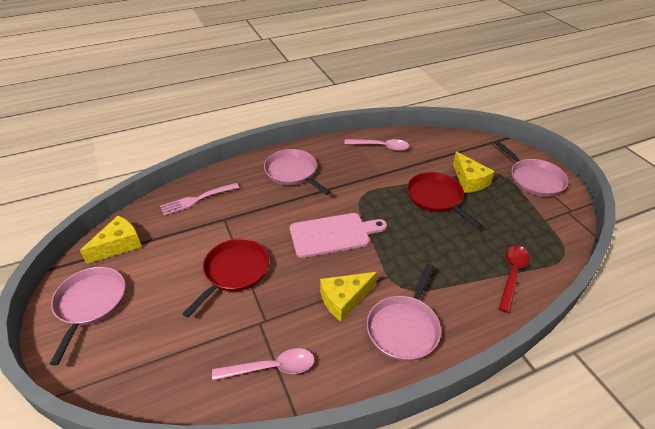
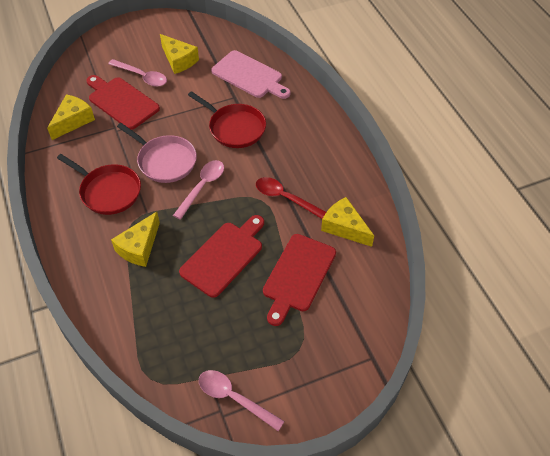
pink fork: 1 -> 0
pink pan: 4 -> 1
pink spoon: 2 -> 3
red cutting board: 0 -> 3
yellow cheese: 3 -> 4

